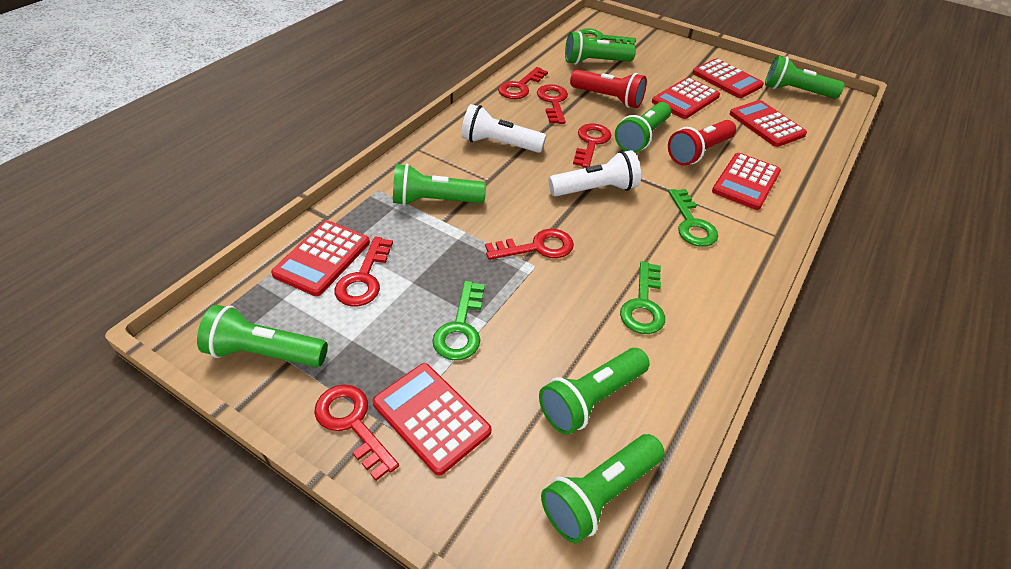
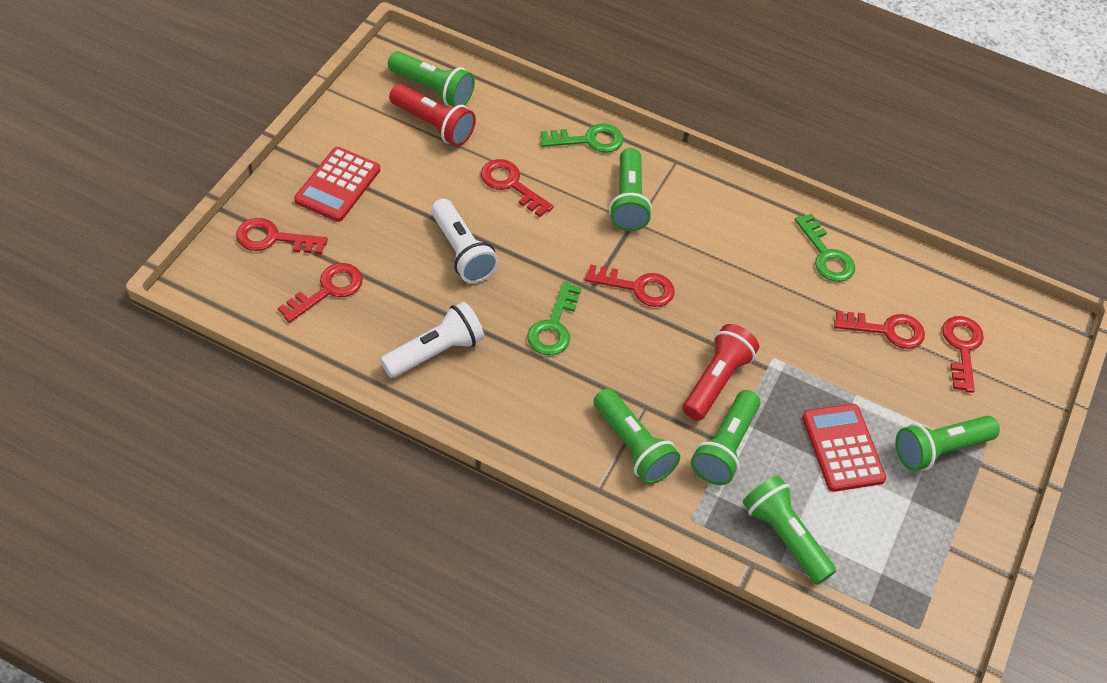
green flashlight: 7 -> 6
green key: 4 -> 3
red calculator: 6 -> 2

